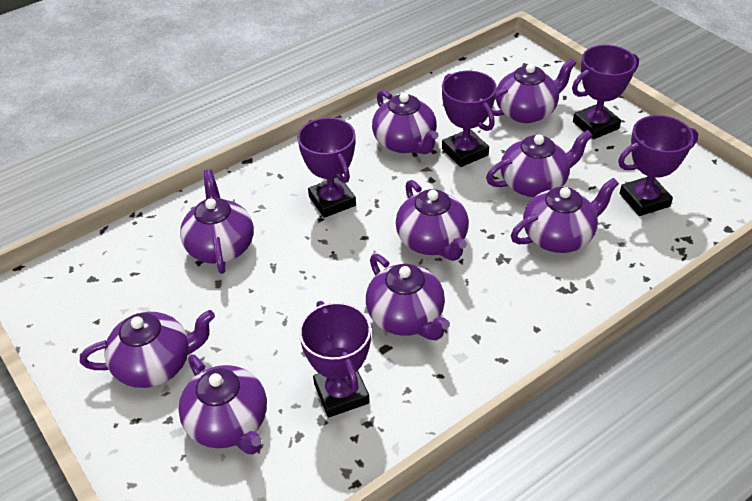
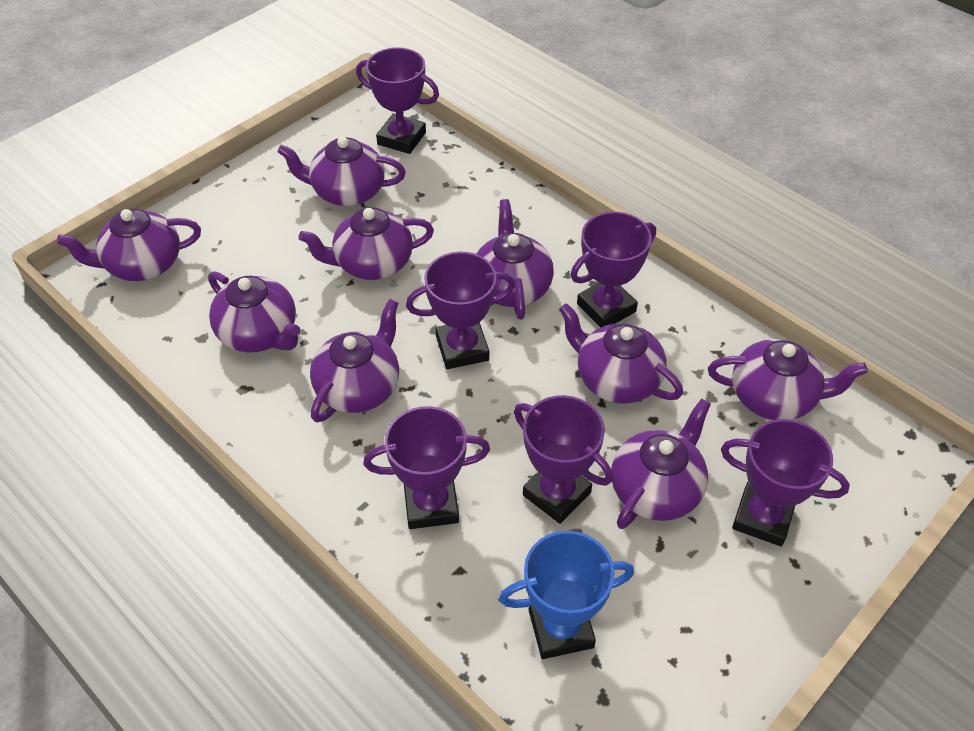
blue trophy: 0 -> 1
purple trophy: 5 -> 6

